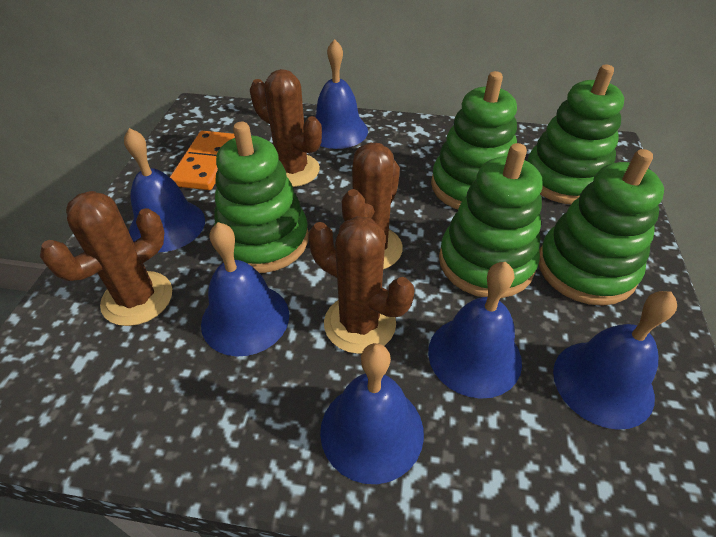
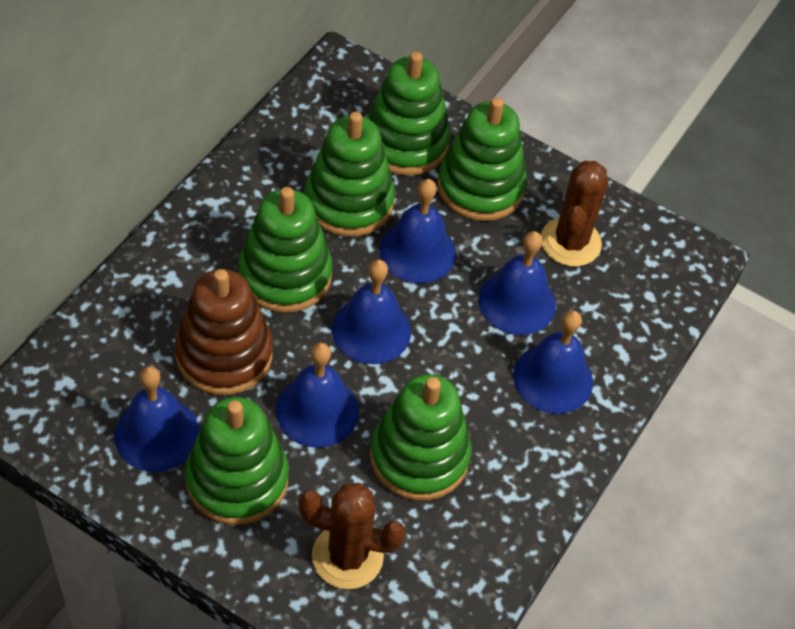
brown cactus: 4 -> 2
brown stacking toy: 0 -> 1
green stacking toy: 5 -> 6
orange domino: 1 -> 0

